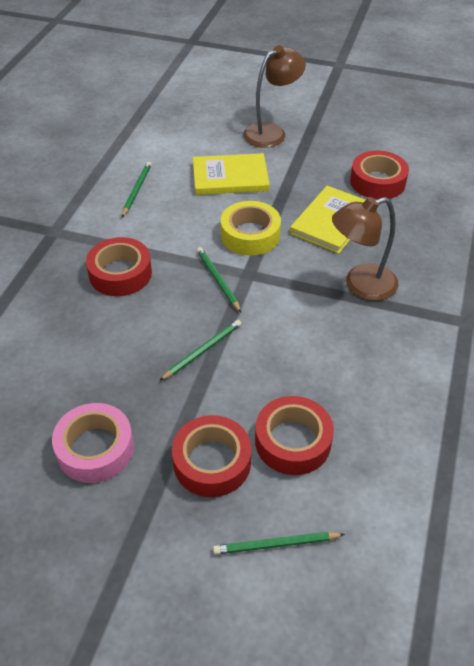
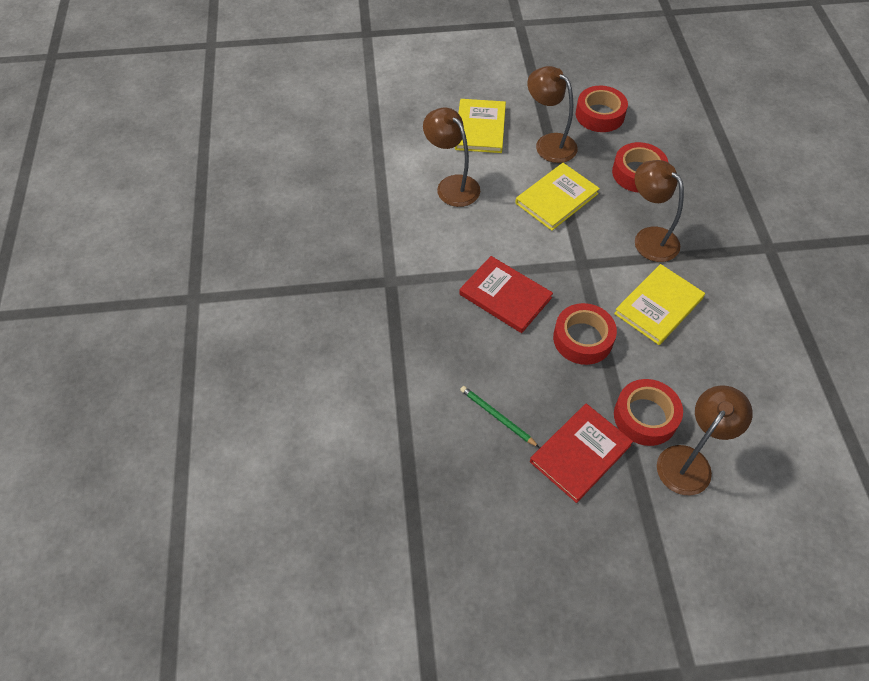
brown lamp: 2 -> 4
green pencil: 4 -> 1
pink tape: 1 -> 0
red book: 0 -> 2
yellow book: 2 -> 3
yellow tape: 1 -> 0

